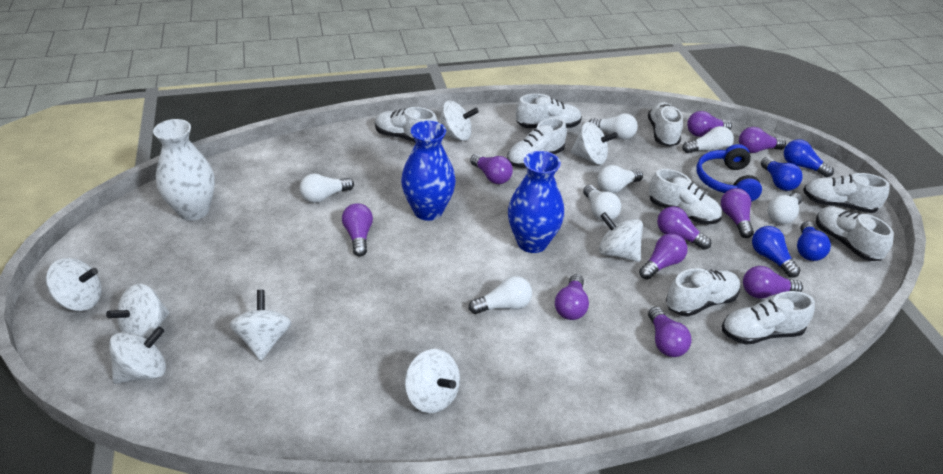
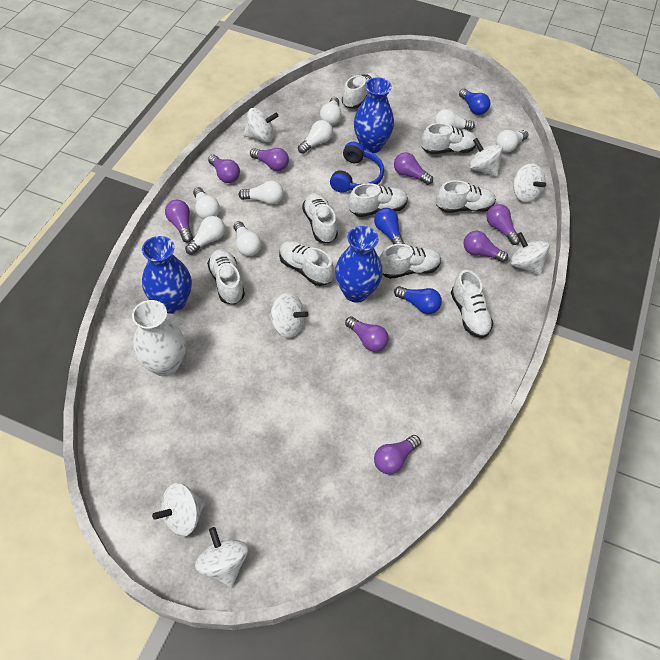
blue light bulb: 4 -> 3
blue vase: 2 -> 3
purple light bulb: 10 -> 8
white light bulb: 7 -> 8
white spinning top: 8 -> 7

